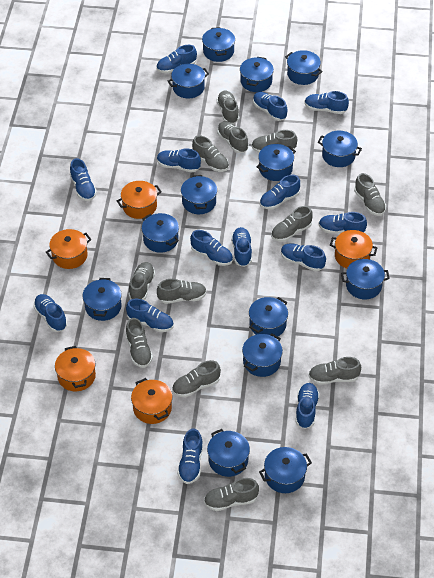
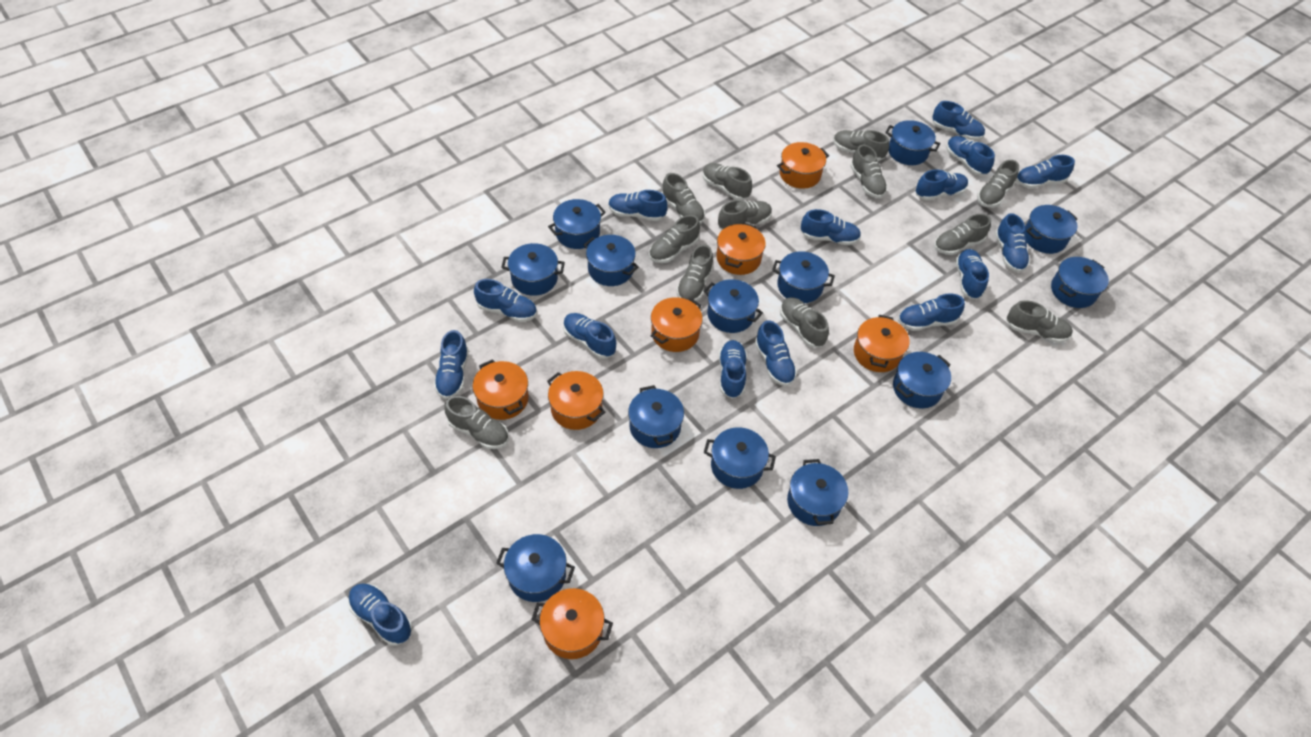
blue pot: 14 -> 13
blue shoe: 14 -> 15
orange pot: 5 -> 7

